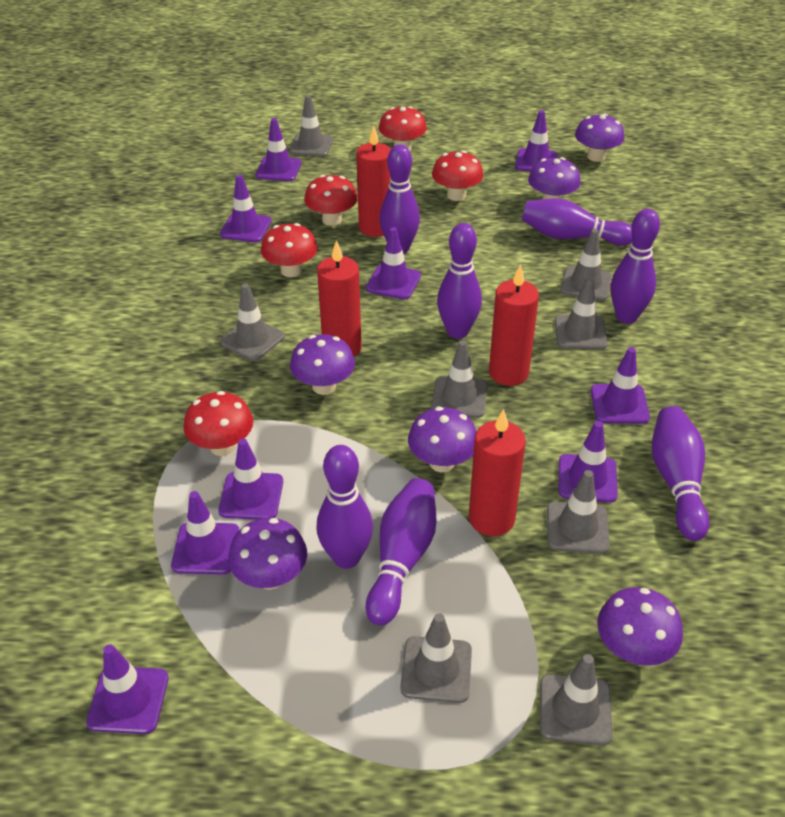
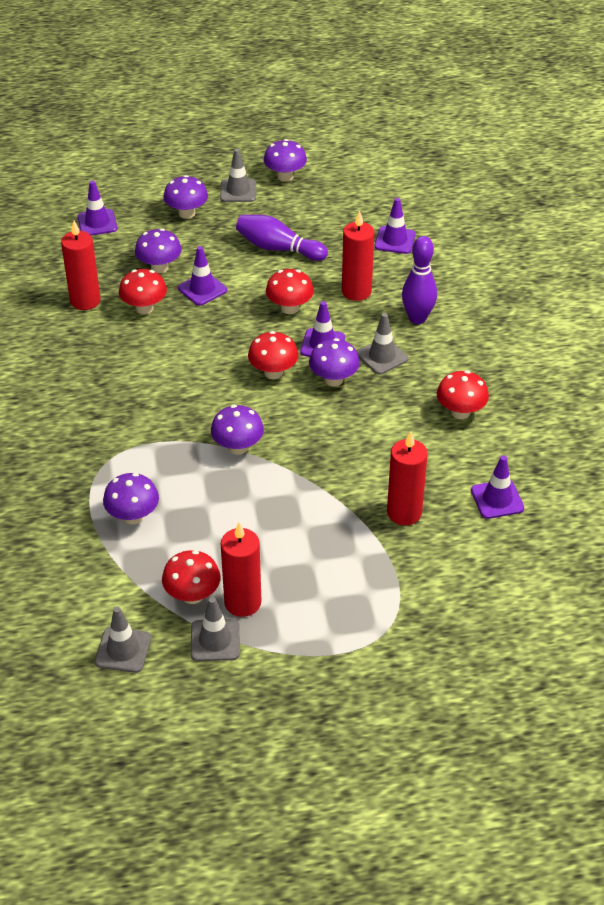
grey traffic cone: 8 -> 4
purple bowling pin: 7 -> 2
purple traffic cone: 9 -> 5

